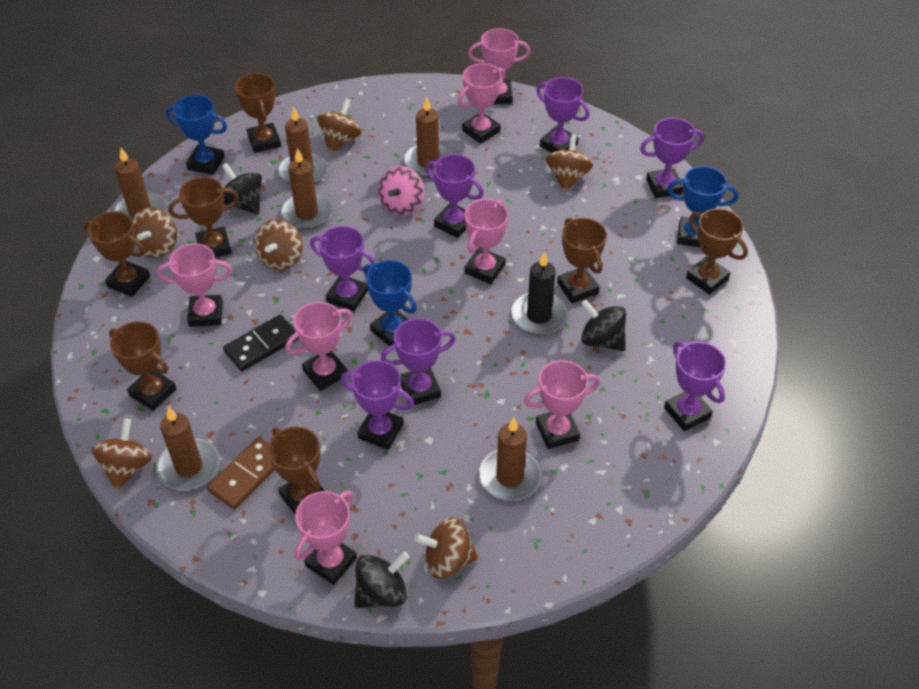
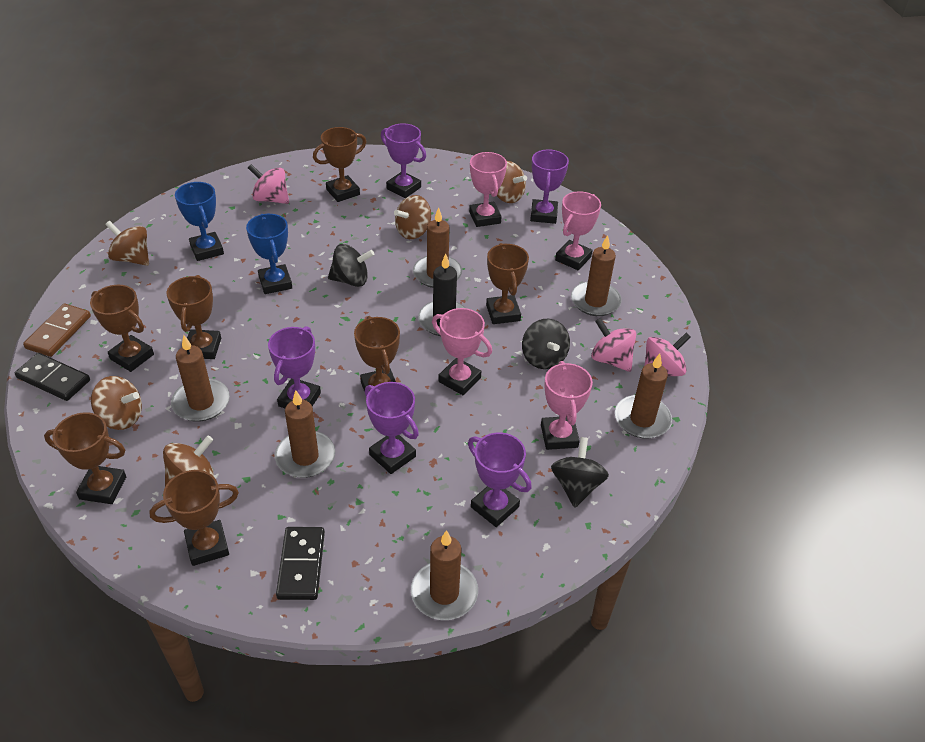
black domino: 1 -> 2
blue trophy: 3 -> 2
brown spinning top: 6 -> 5
pink spinning top: 1 -> 3
pink trophy: 7 -> 4
purple trophy: 7 -> 5

